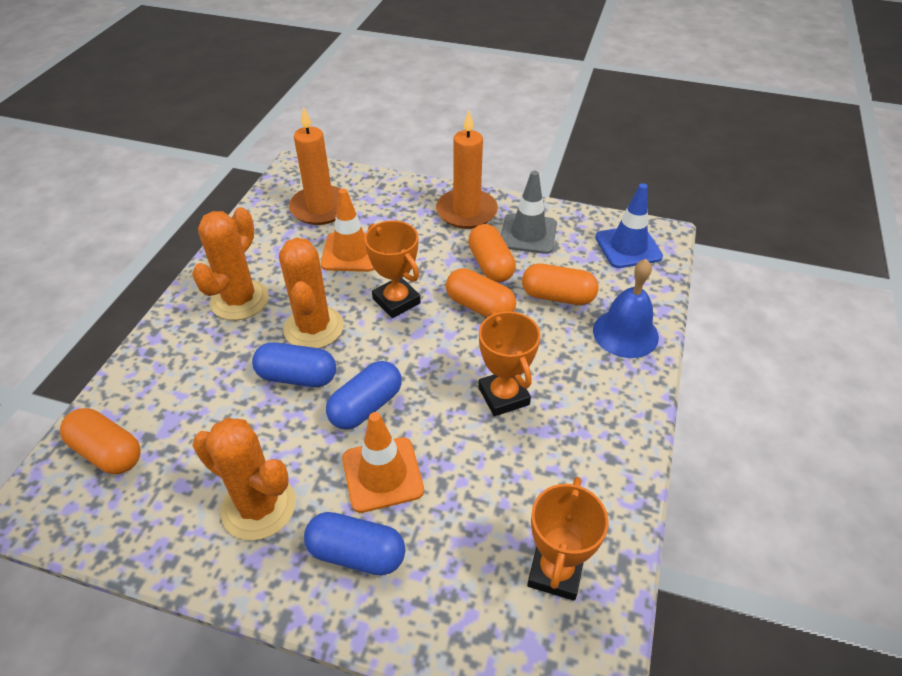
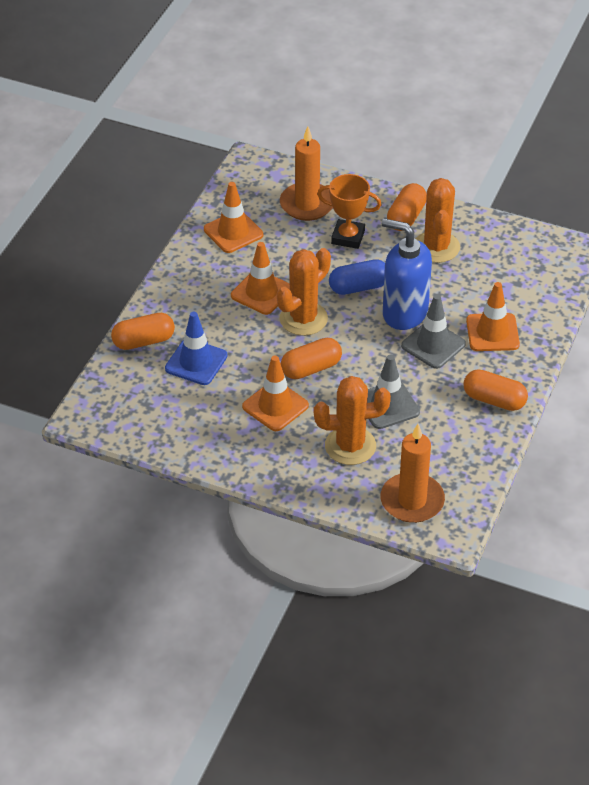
blue bell: 1 -> 0
blue capsule: 3 -> 1
blue soap dispenser: 0 -> 1
grey traffic cone: 1 -> 2
orange traffic cone: 2 -> 4
orange trophy: 3 -> 1

